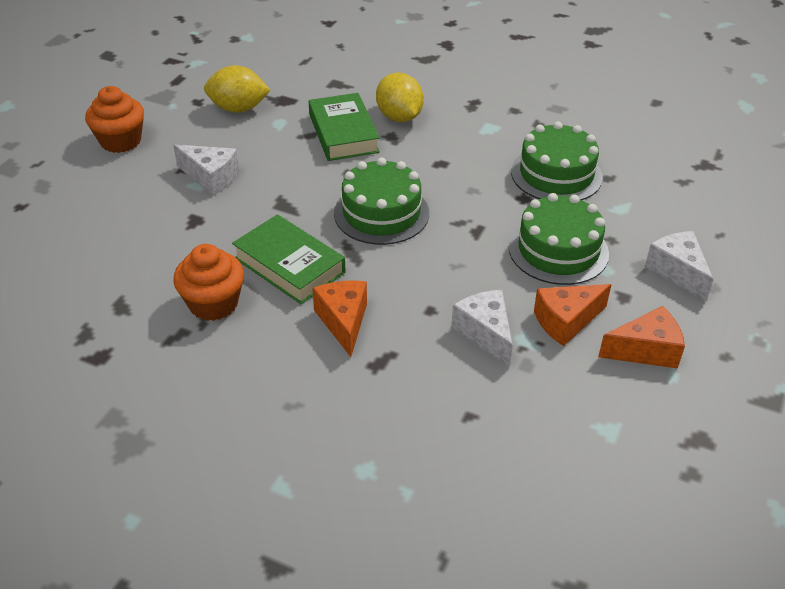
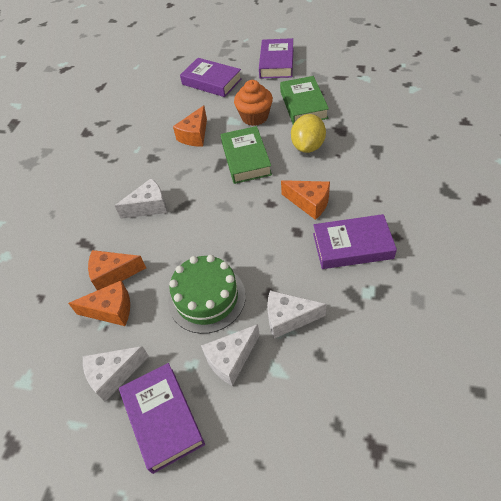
green cake: 3 -> 1
orange cheese: 3 -> 4
orange cupcake: 2 -> 1
purple book: 0 -> 4
white cheese: 3 -> 4
yellow lemon: 2 -> 1

